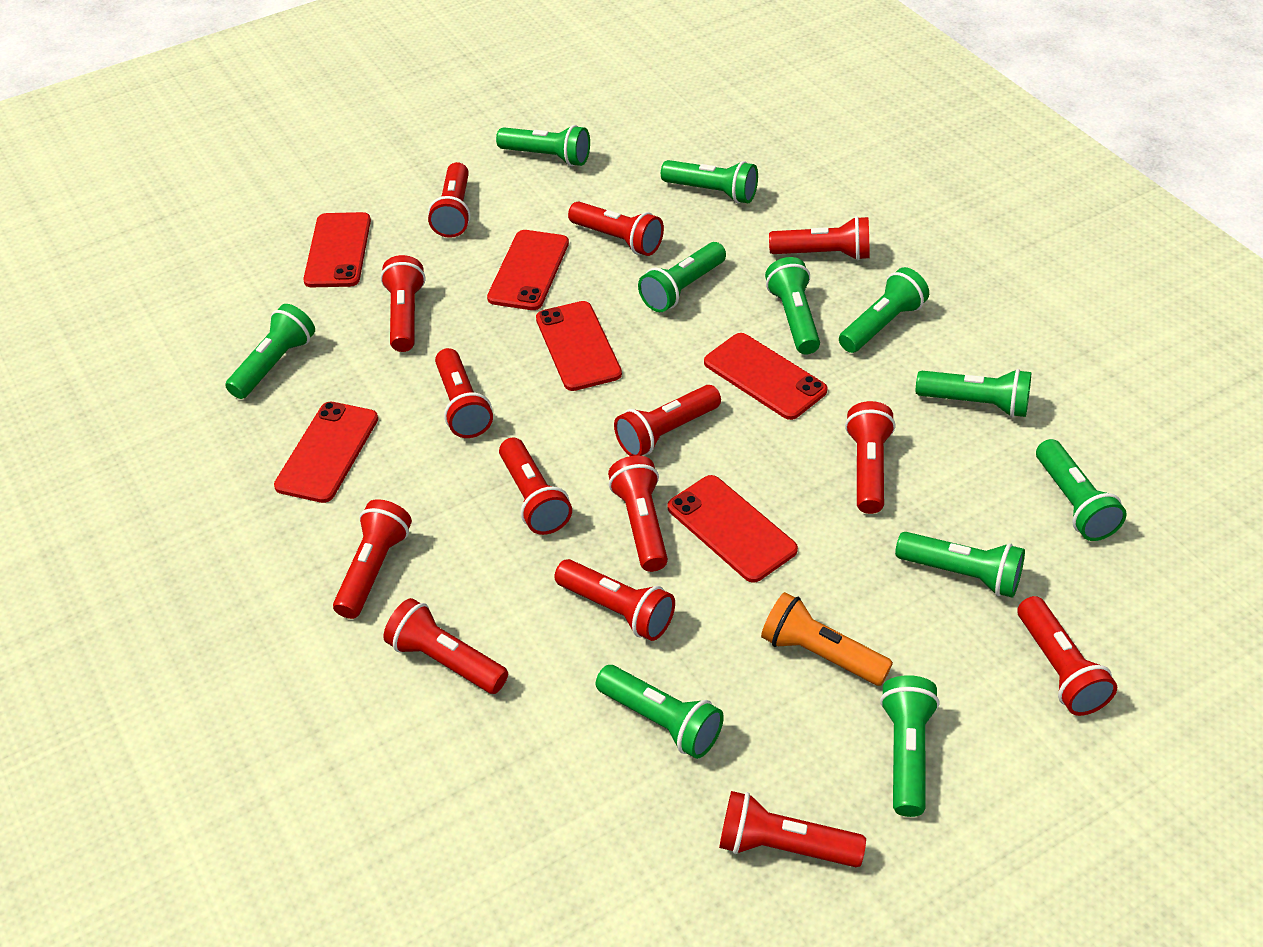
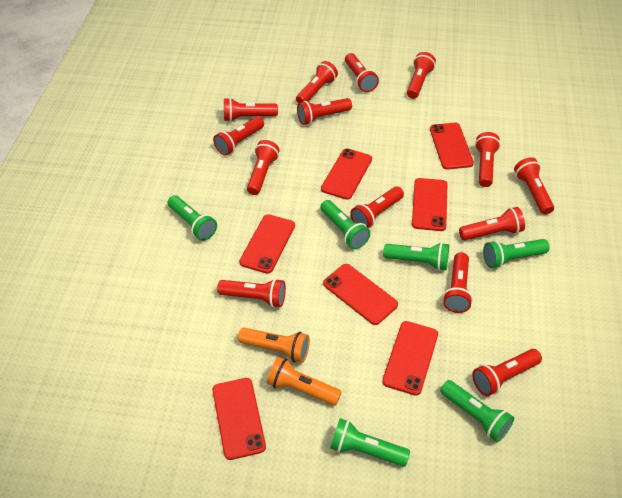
green flashlight: 11 -> 6
orange flashlight: 1 -> 2
red phone: 6 -> 7

